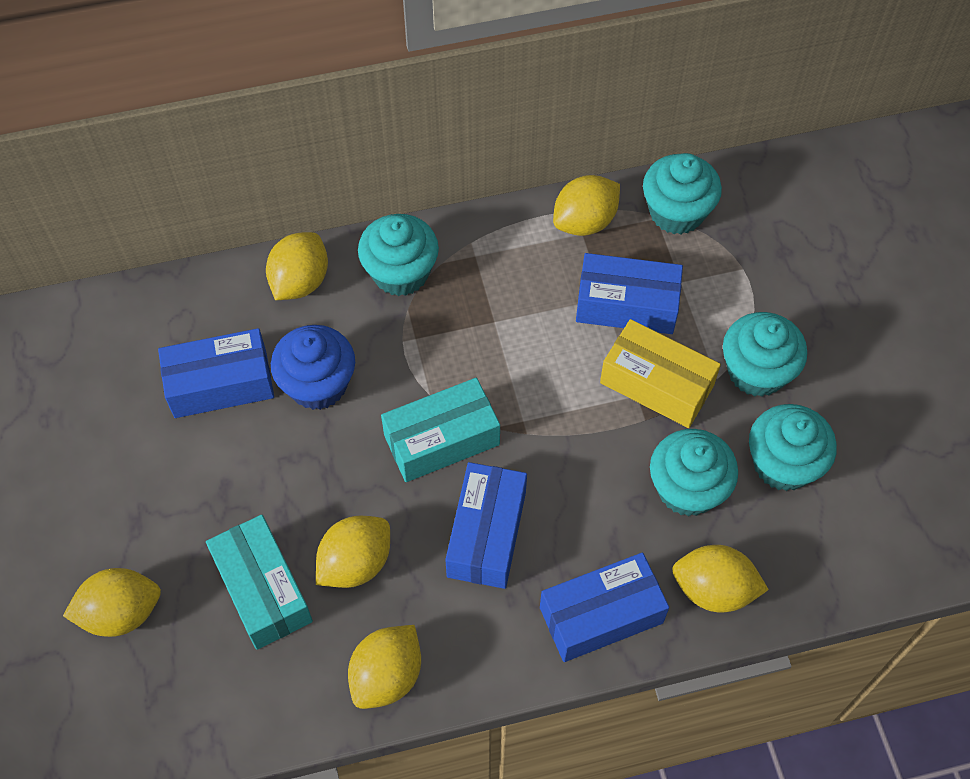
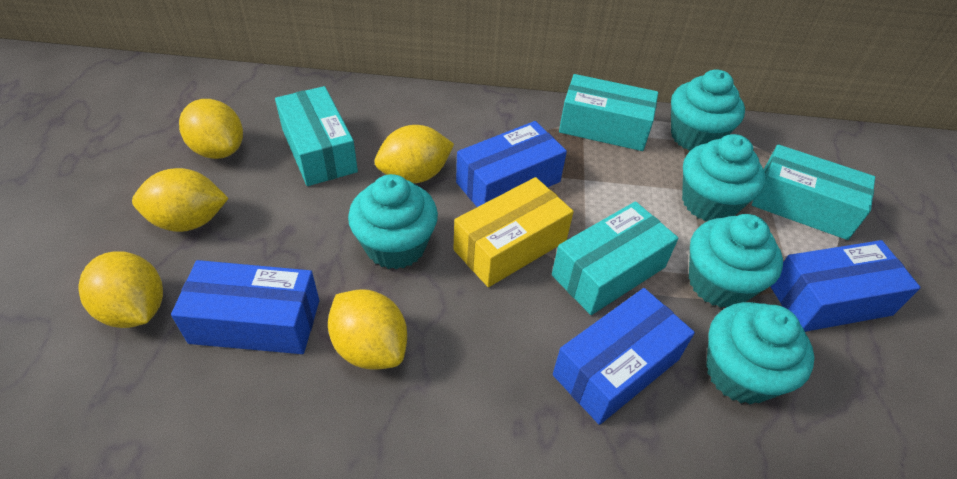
blue cupcake: 1 -> 0
turquoise box: 2 -> 4
yellow lemon: 6 -> 5

